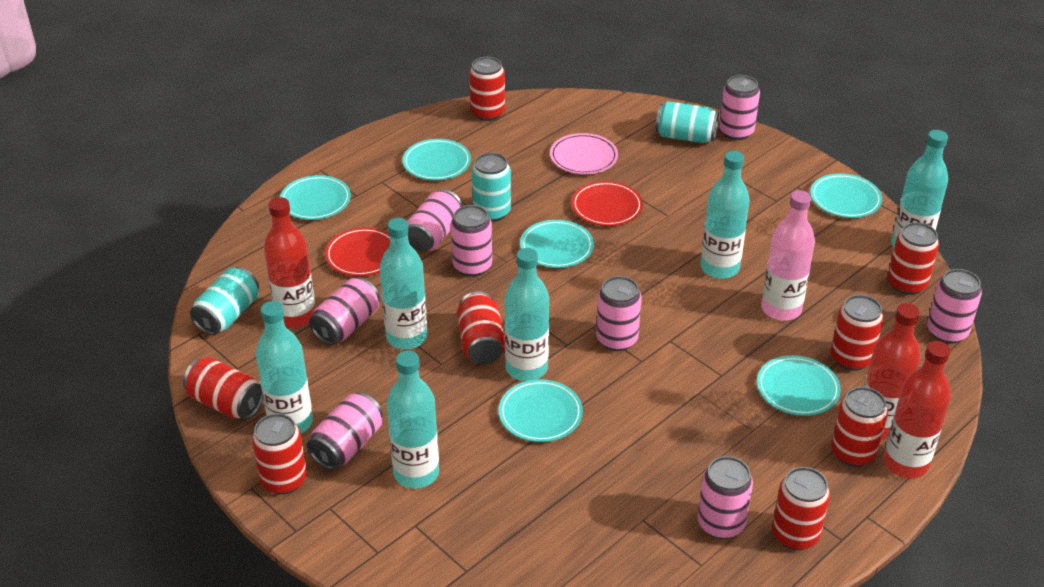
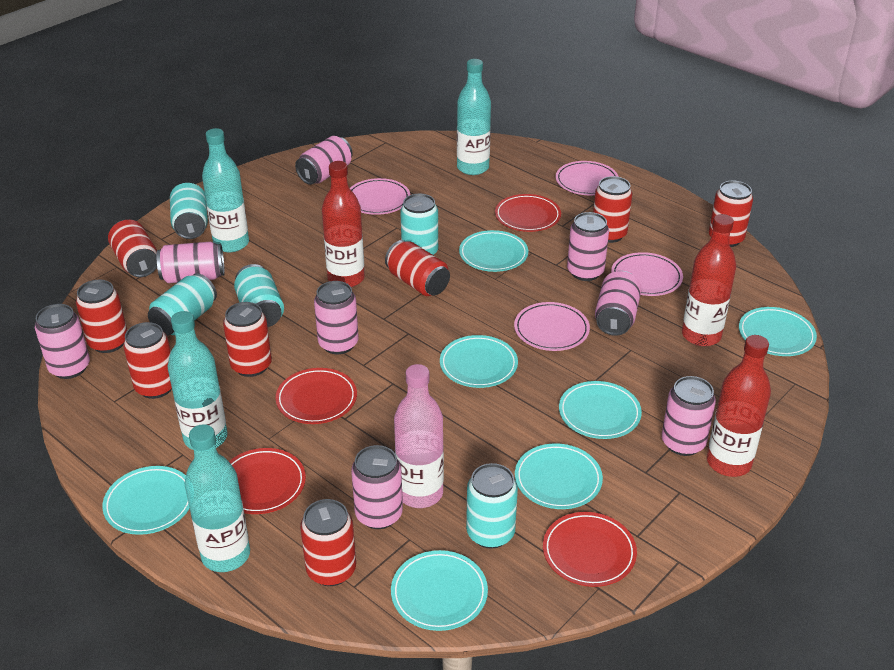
pink plate: 1 -> 4
red plate: 2 -> 4
turquoise bottle: 6 -> 4
turquoise can: 3 -> 5
turquoise plate: 6 -> 7

